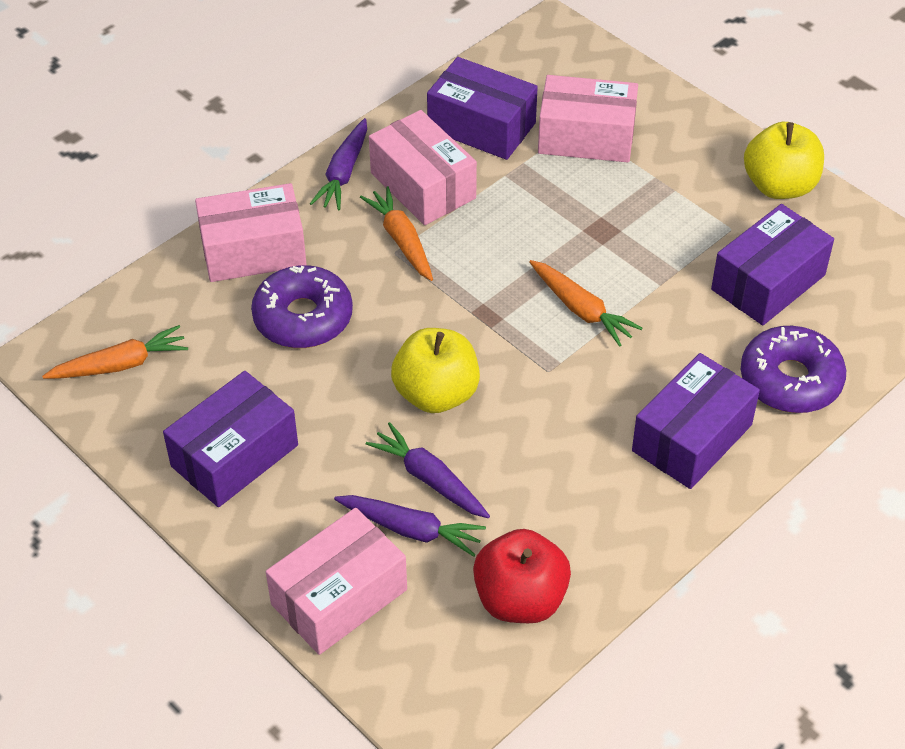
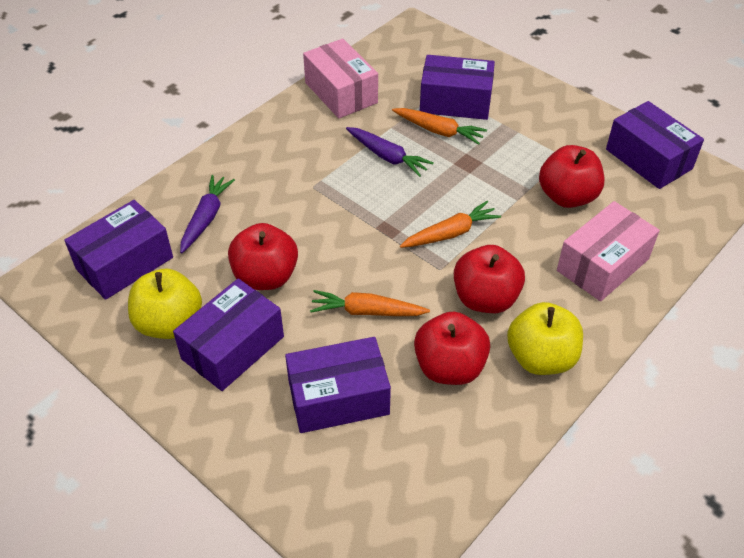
pink box: 4 -> 2
purple box: 4 -> 5
purple carrot: 3 -> 2
purple donut: 2 -> 0
red apple: 1 -> 4

